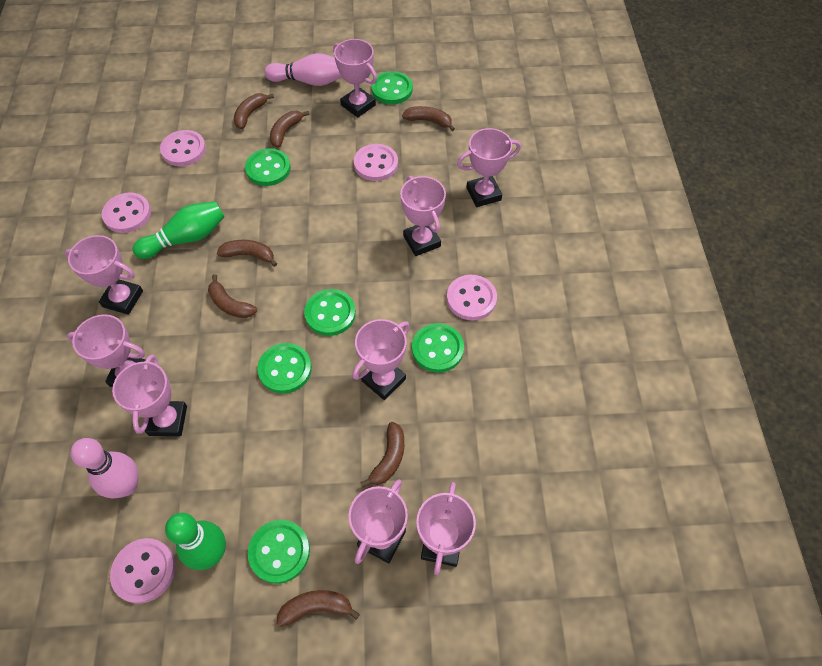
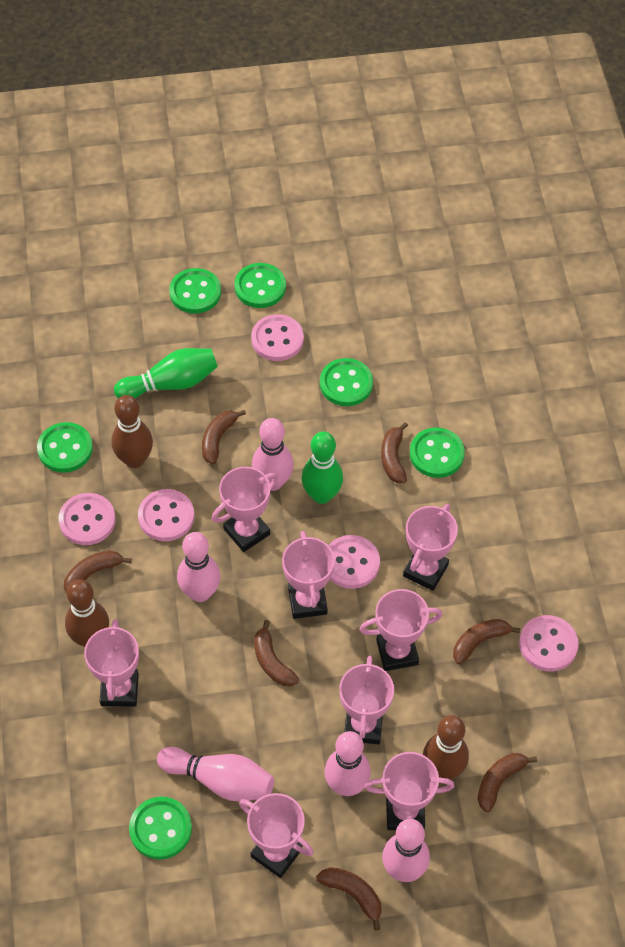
brown bowling pin: 0 -> 3
pink bowling pin: 2 -> 5
pink trophy: 9 -> 8

